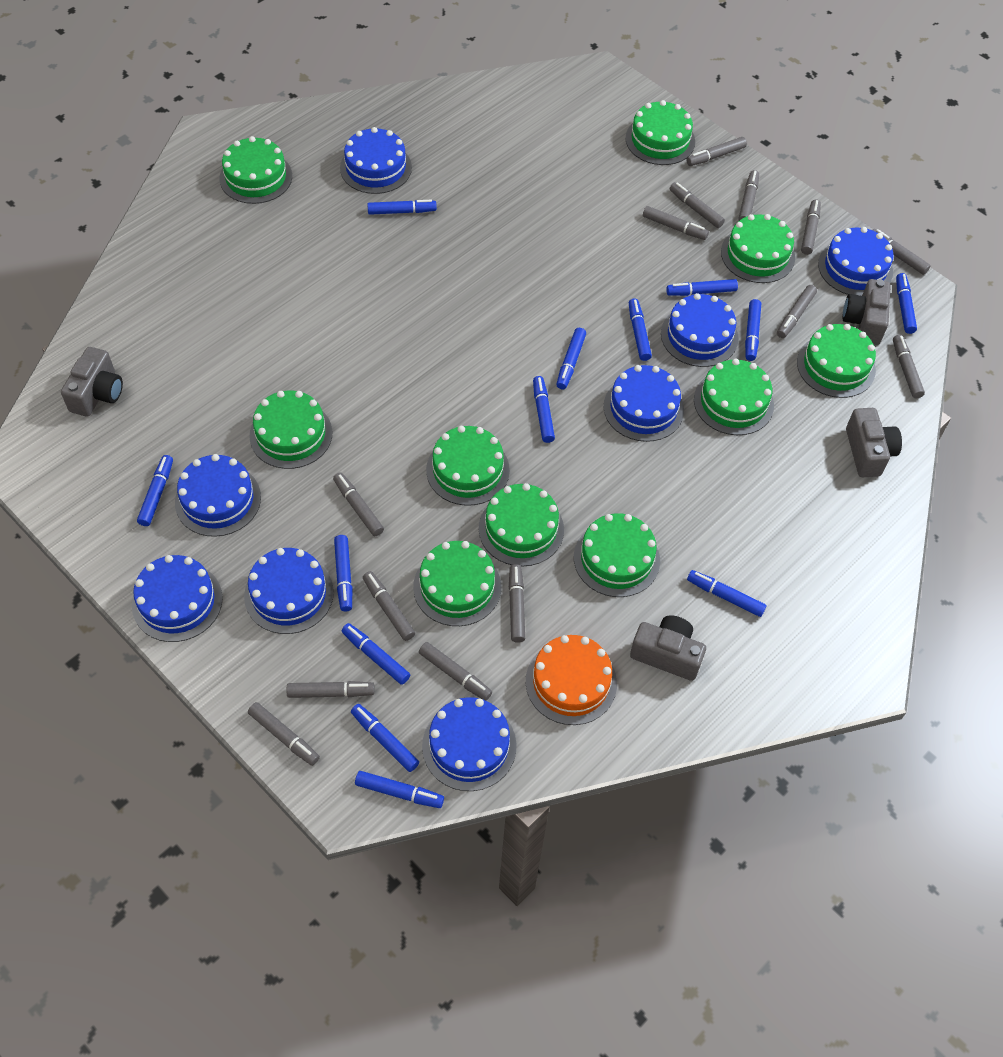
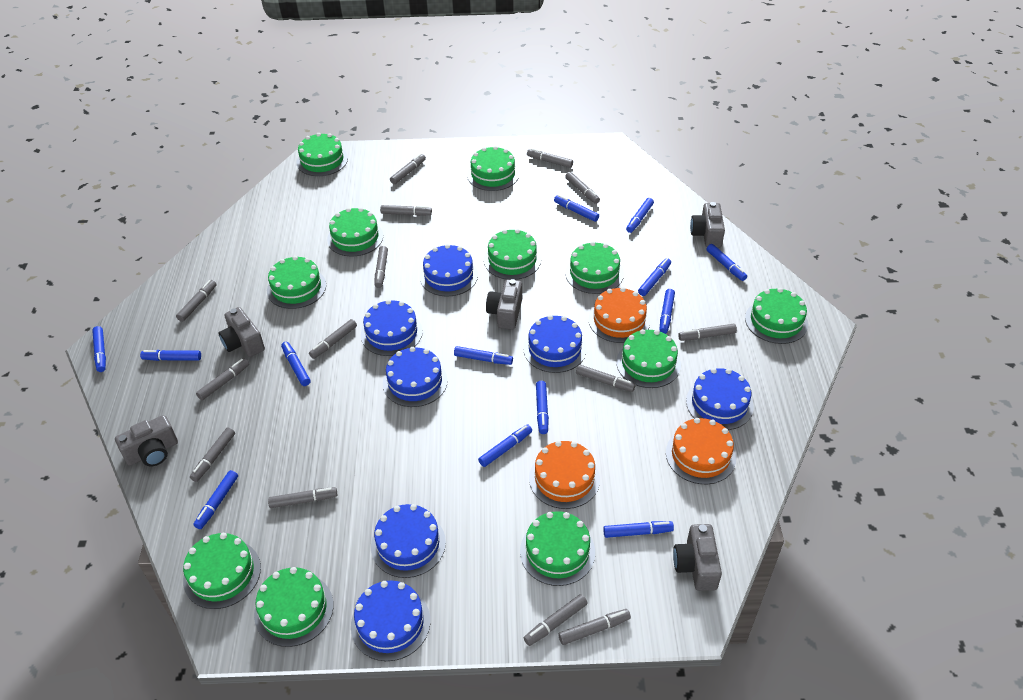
blue cake: 8 -> 7
green cake: 10 -> 11
grey camera: 4 -> 5
orange cake: 1 -> 3

